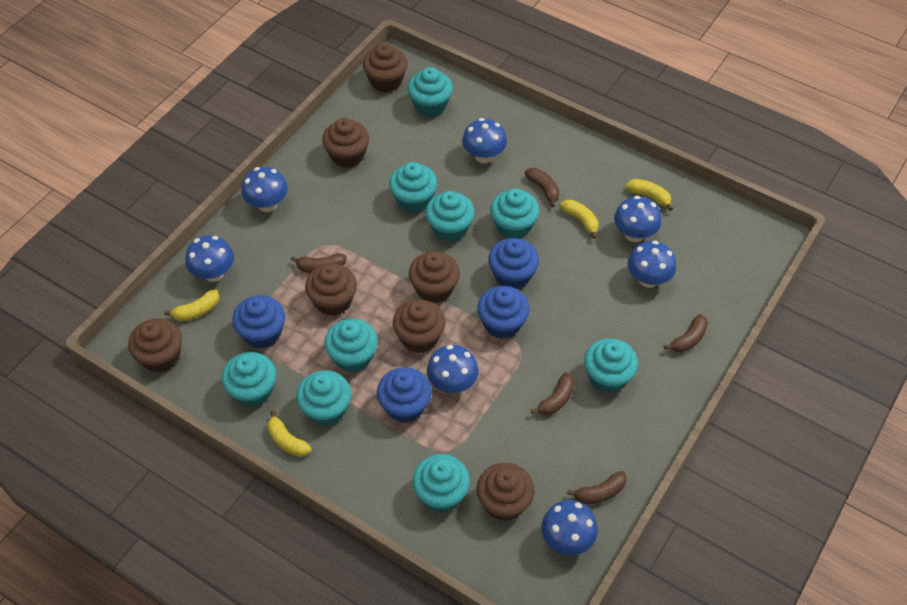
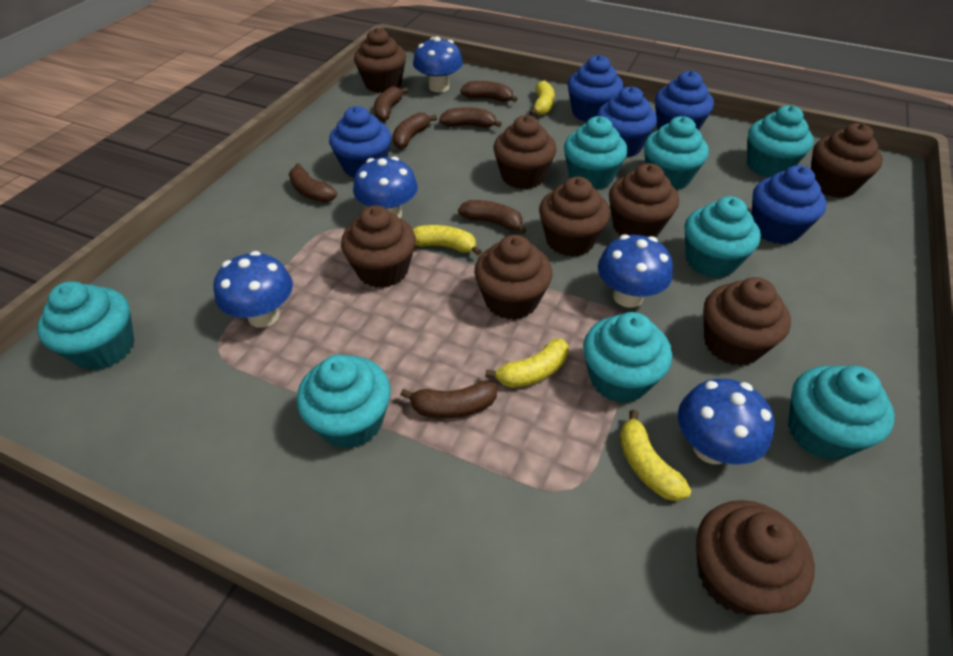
blue cupcake: 4 -> 5
blue mushroom: 7 -> 5
brown banana: 5 -> 7
brown cupcake: 7 -> 9
turquoise cupcake: 9 -> 8

